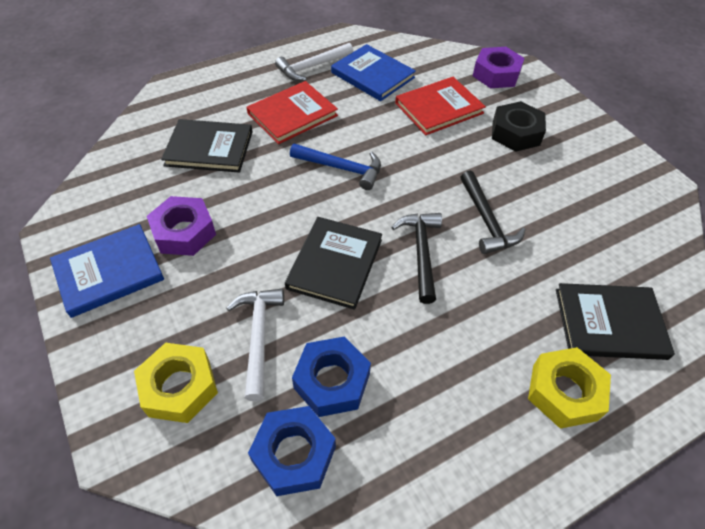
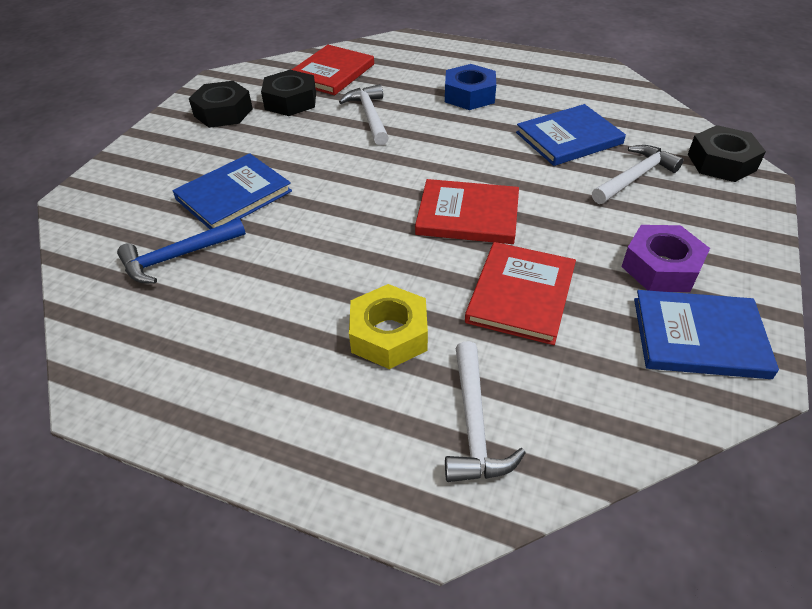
black book: 3 -> 0
black hammer: 2 -> 0
black nut: 1 -> 3
blue book: 2 -> 3
blue nut: 2 -> 1
purple nut: 2 -> 1
red book: 2 -> 3
white hammer: 2 -> 3
yellow nut: 2 -> 1

